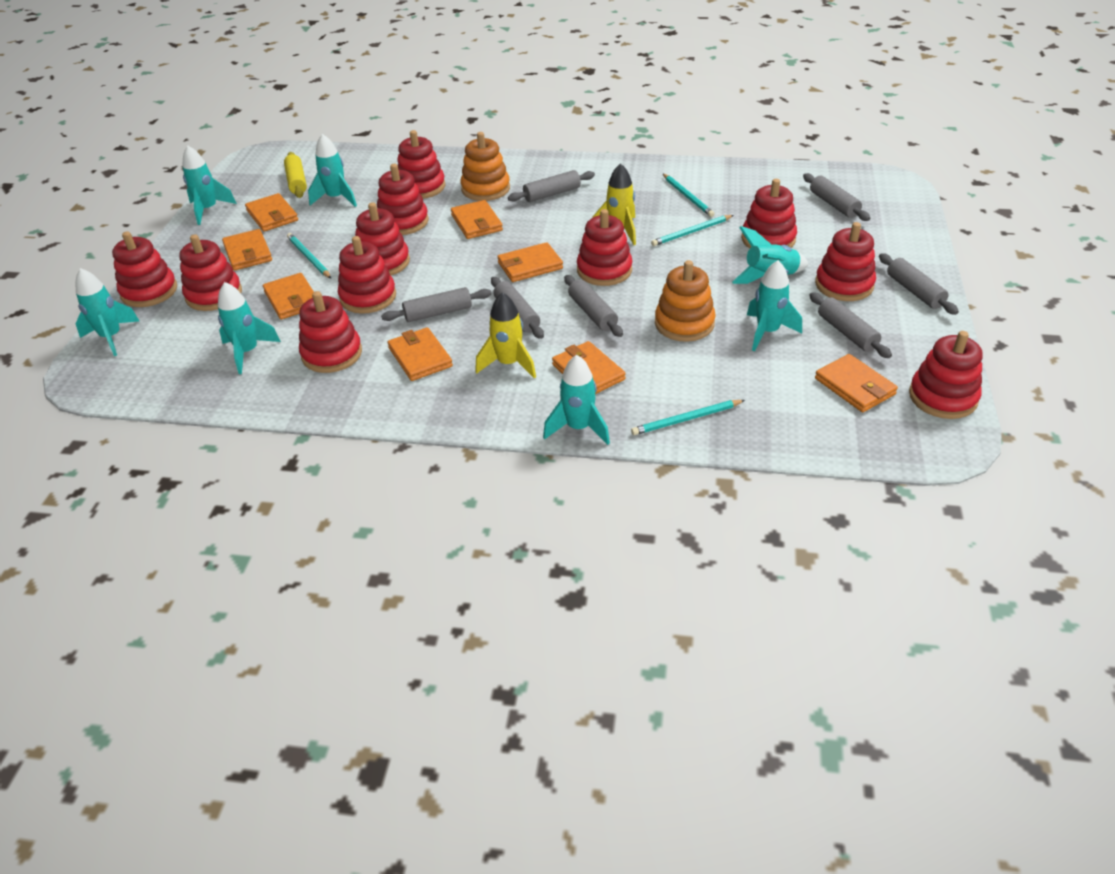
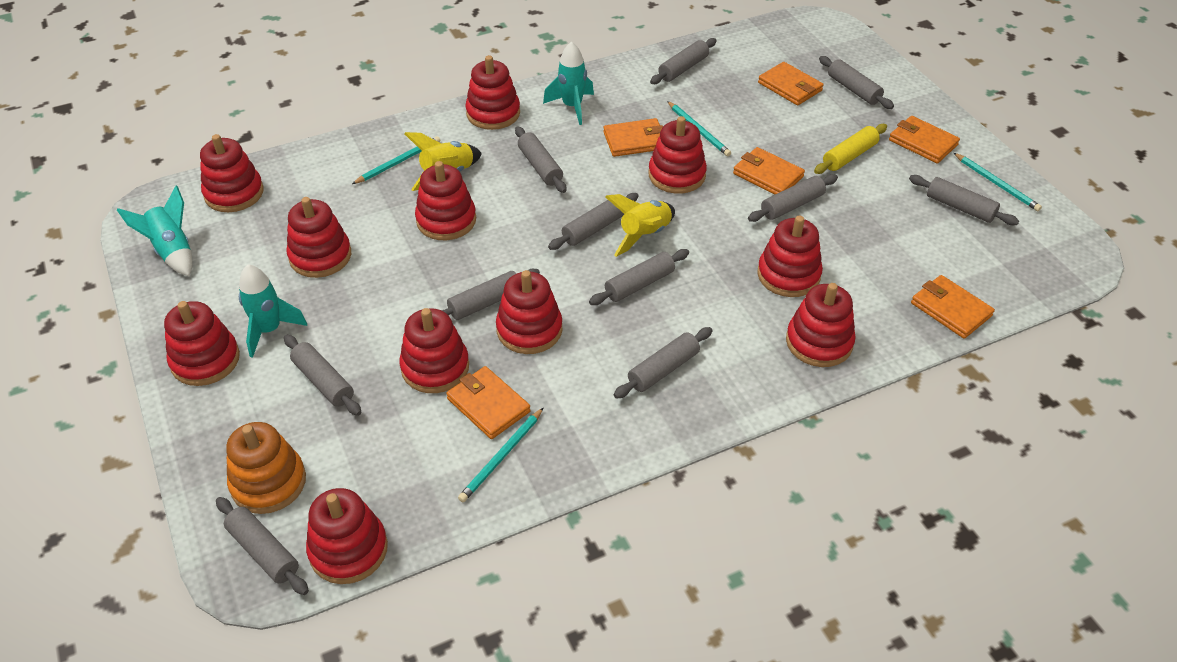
grey rolling pin: 7 -> 11
orange stacking toy: 2 -> 1
orange wallet: 8 -> 6
turquoise rocket: 7 -> 3

